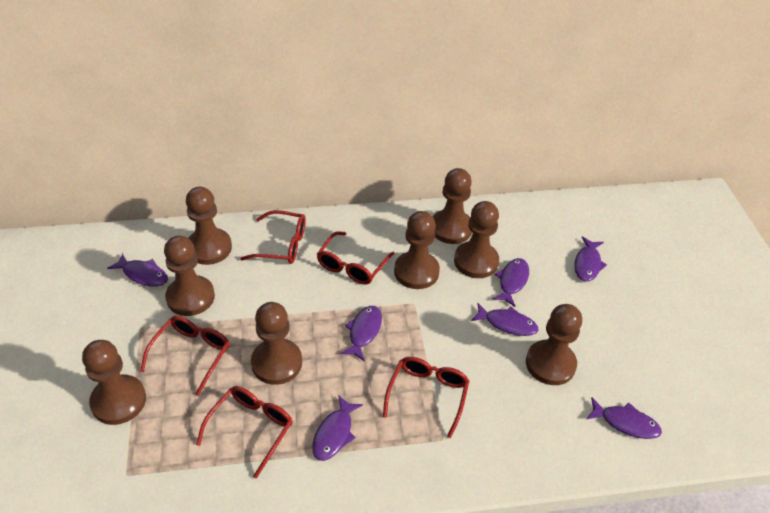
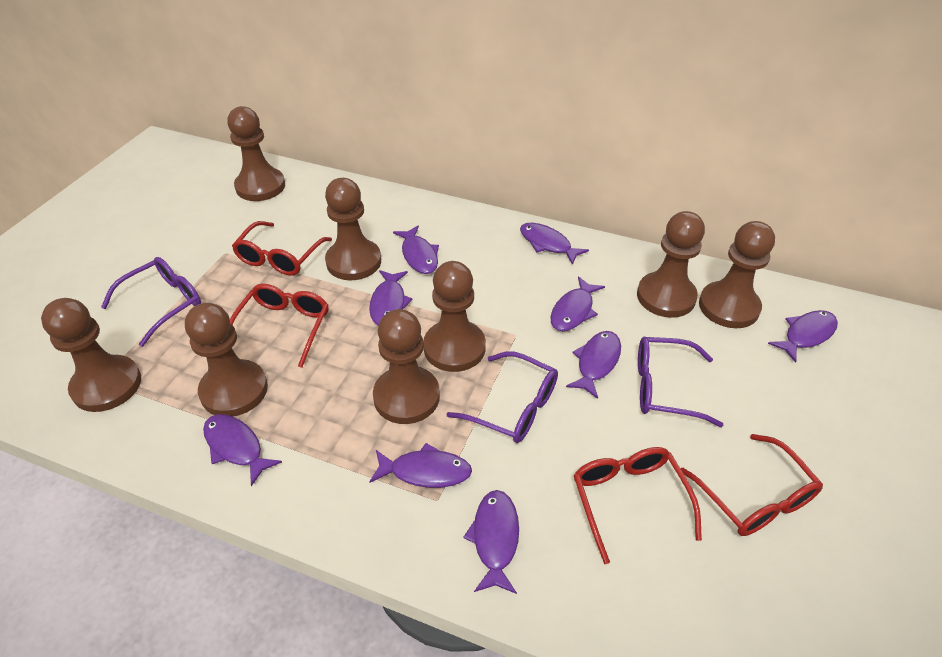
purple fish: 7 -> 9
purple glasses: 0 -> 3
red glasses: 5 -> 4

